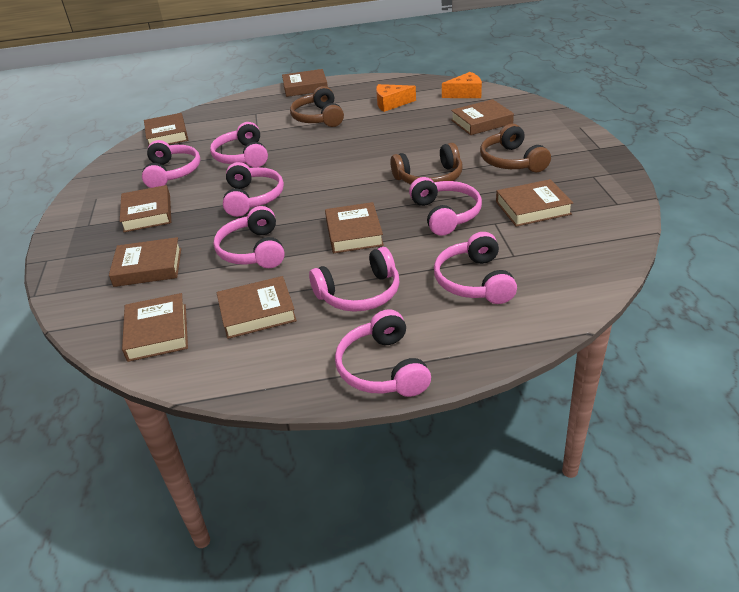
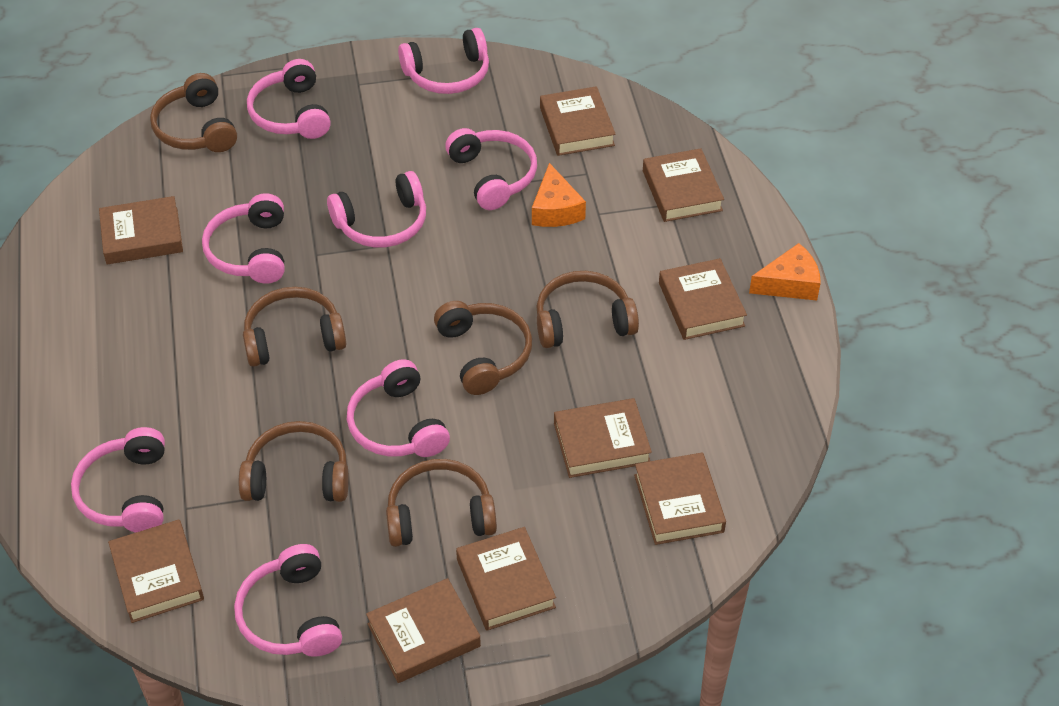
brown headphones: 3 -> 6

